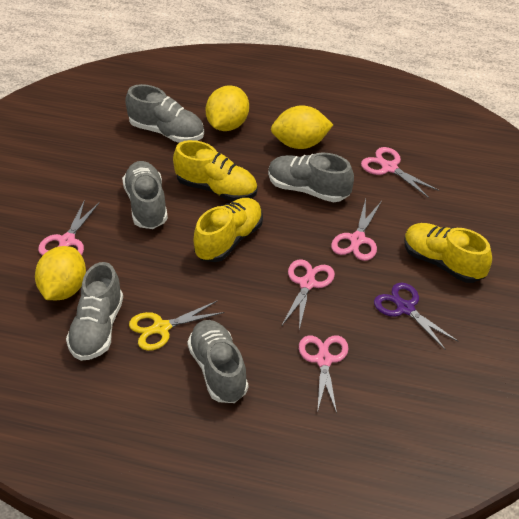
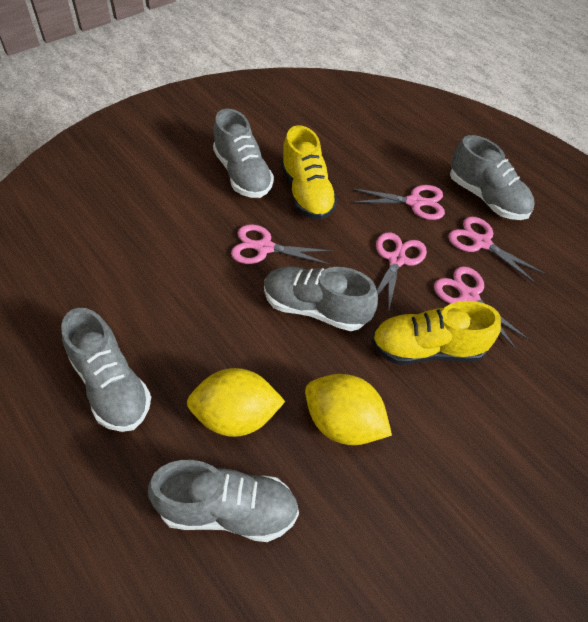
purple scissors: 1 -> 0
yellow lemon: 3 -> 2
yellow scissors: 1 -> 0
yellow shoe: 3 -> 2

